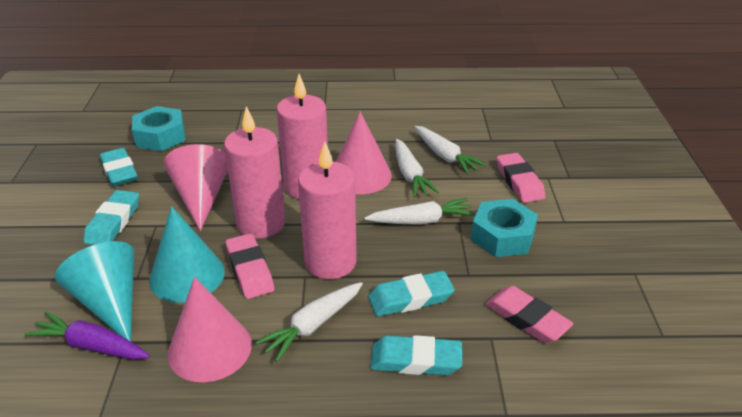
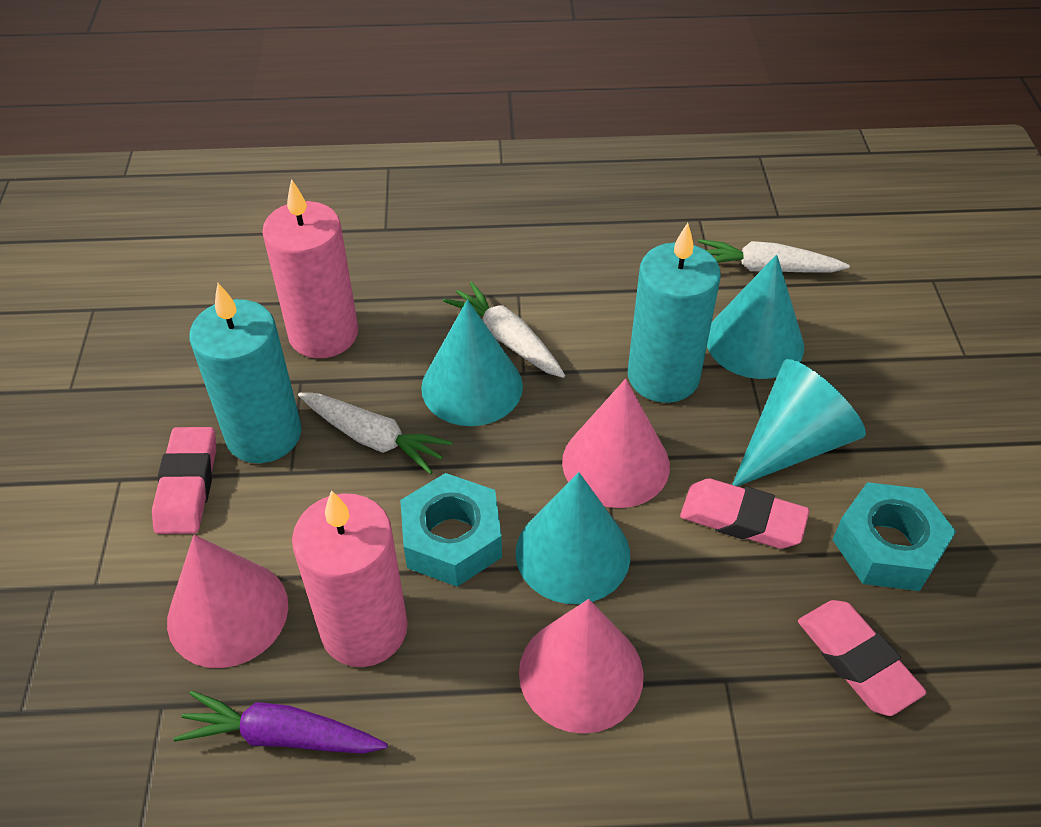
pink candle: 3 -> 2
turquoise candle: 0 -> 2
turquoise cone: 2 -> 4
turquoise eraser: 4 -> 0
white carrot: 4 -> 3

